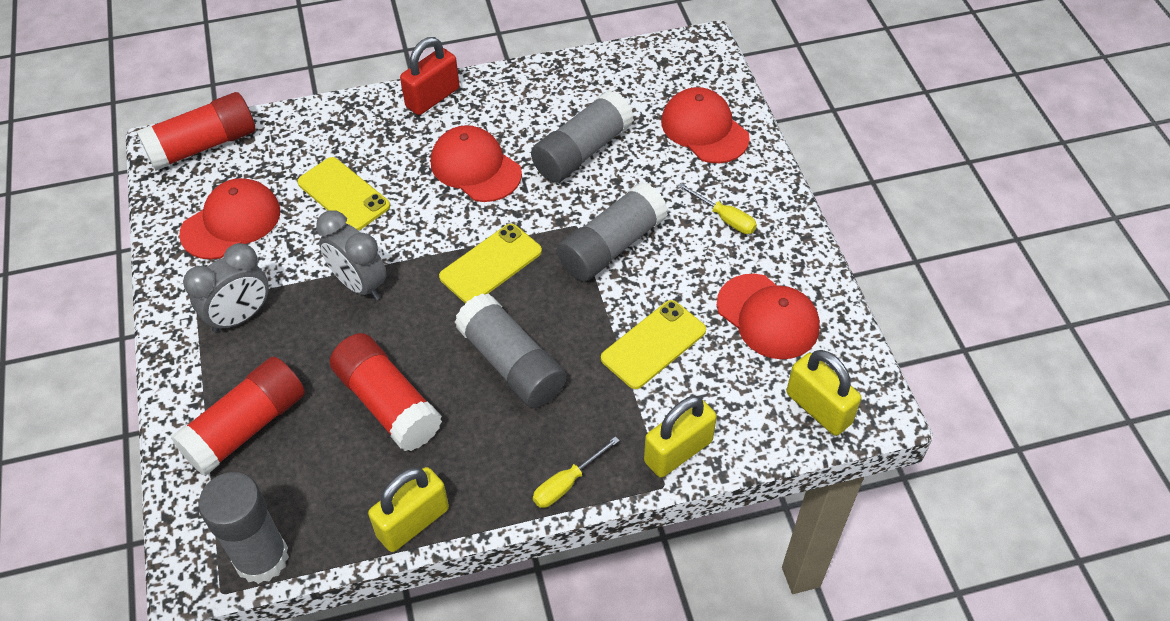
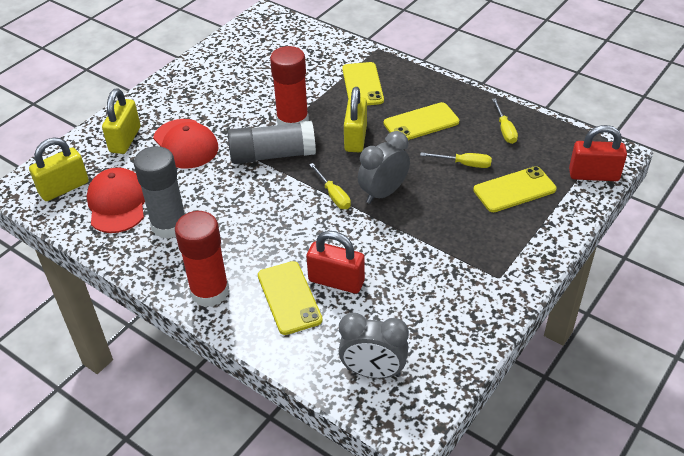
grey glue stick: 4 -> 2
red cap: 4 -> 2
red glue stick: 3 -> 2
red padlock: 1 -> 2
yellow phone: 3 -> 4
yellow screwdriver: 2 -> 3

